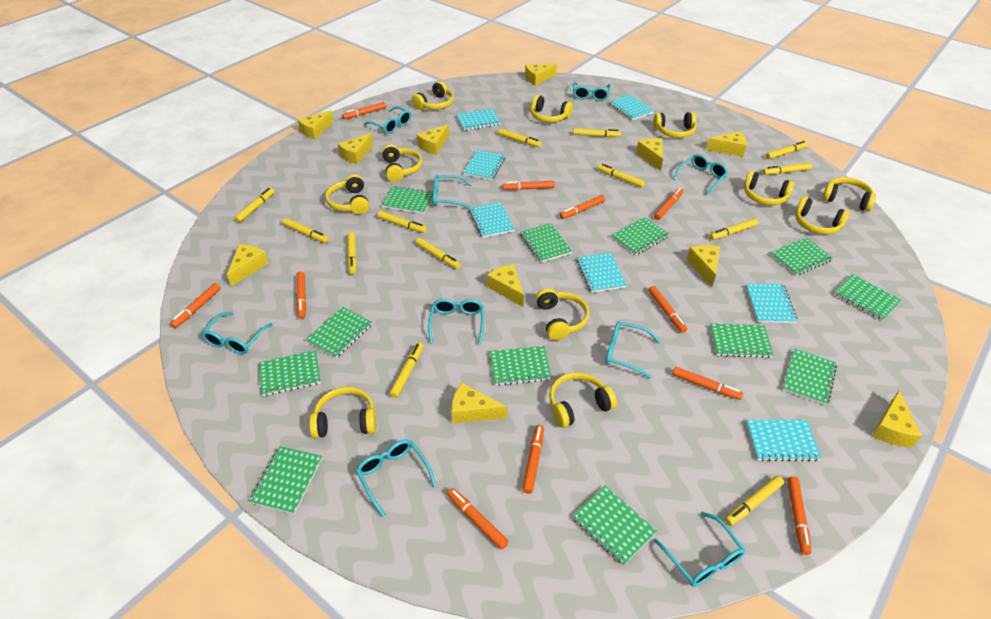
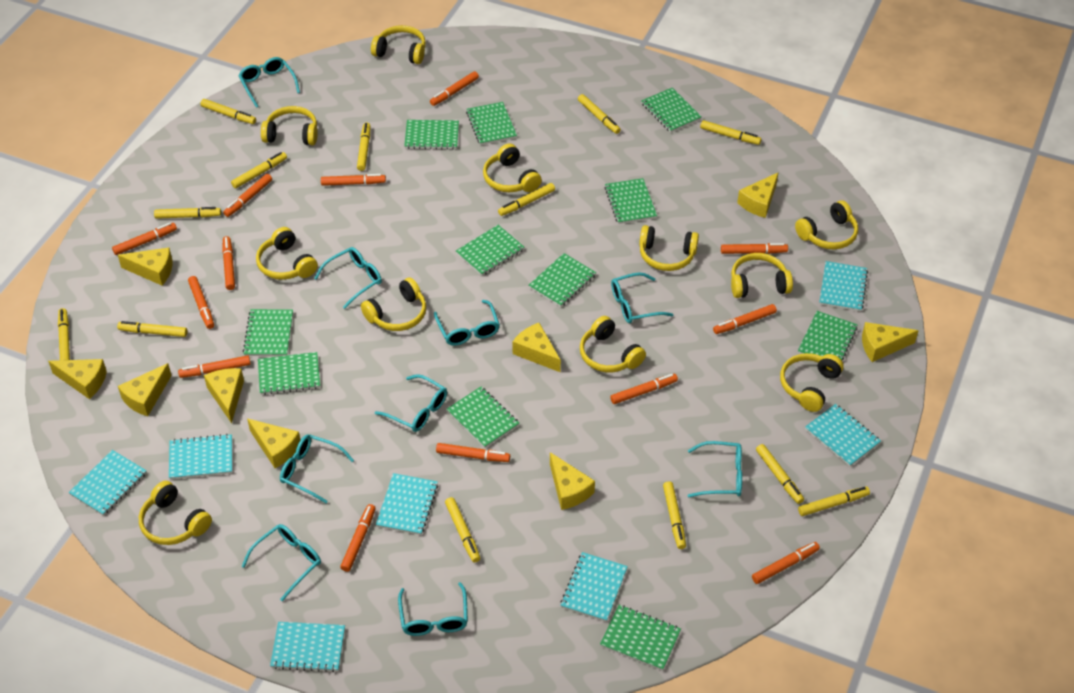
green notebook: 12 -> 11
orange marker: 11 -> 13
yellow cheese: 11 -> 9

